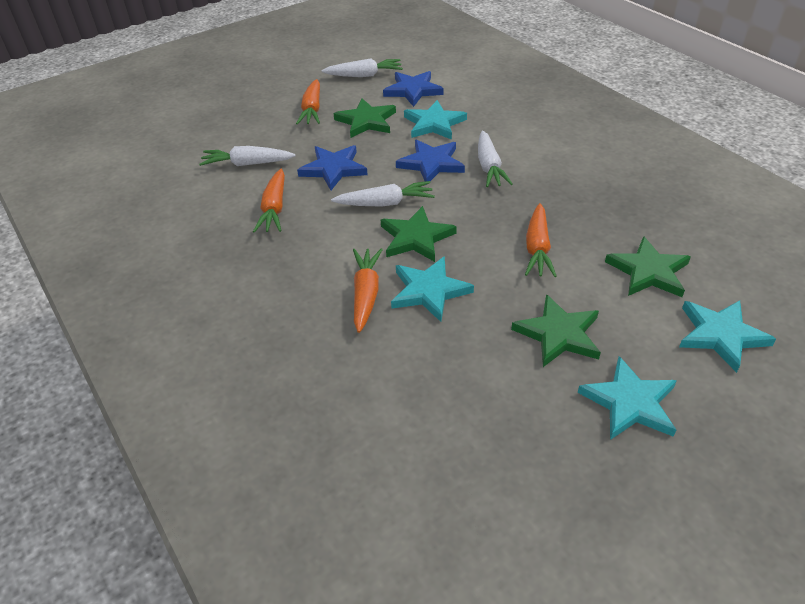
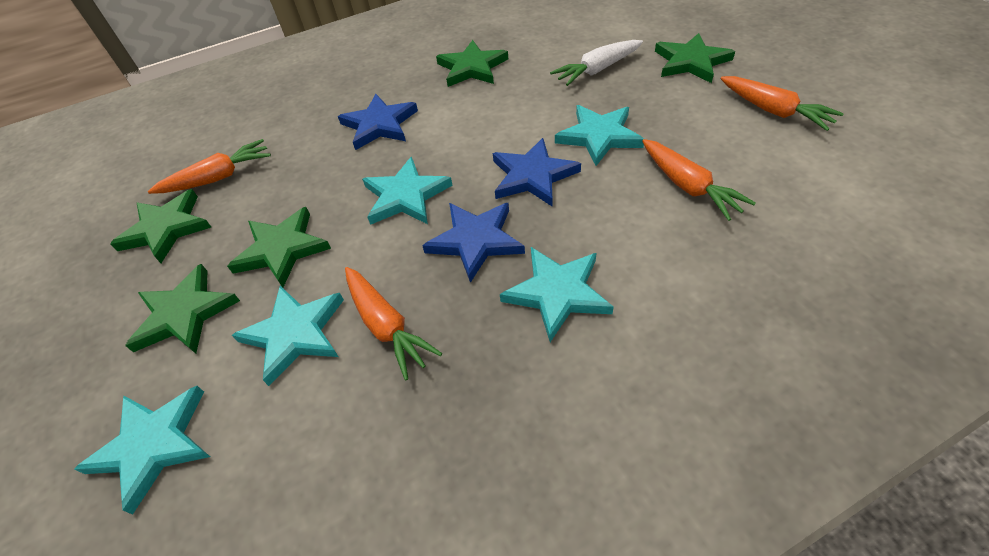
green star: 4 -> 5
turquoise star: 4 -> 5
white carrot: 4 -> 1

